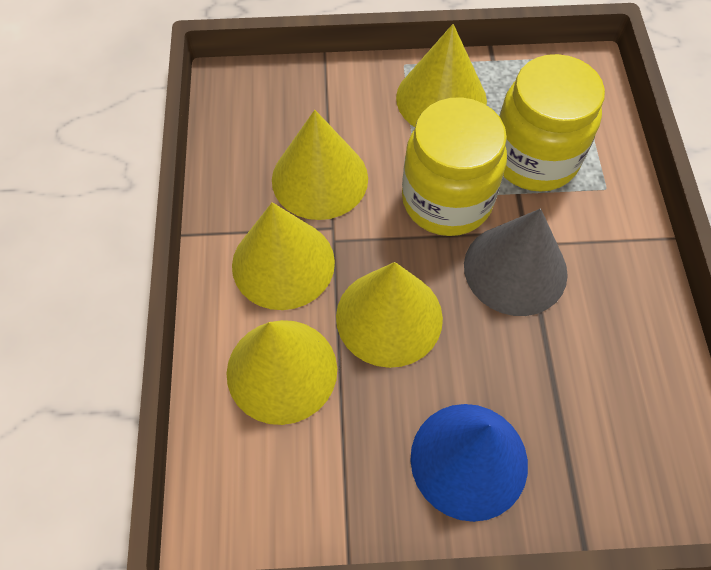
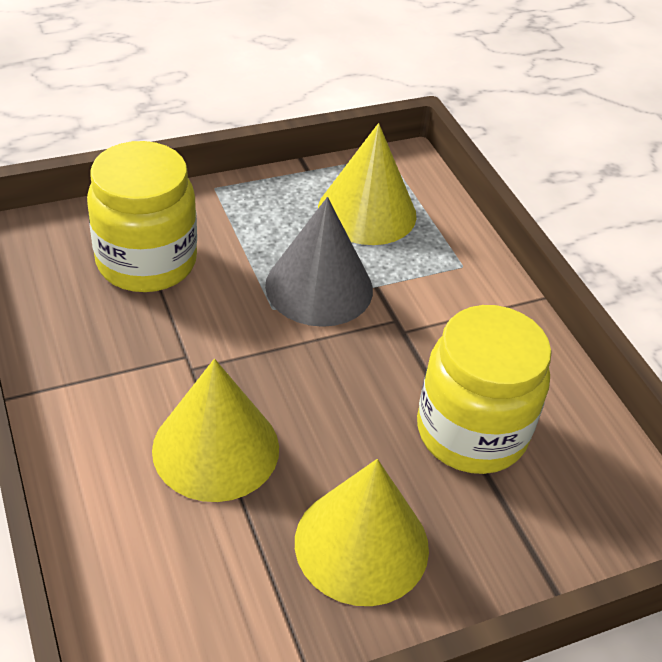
blue cone: 1 -> 0
yellow cone: 5 -> 3

